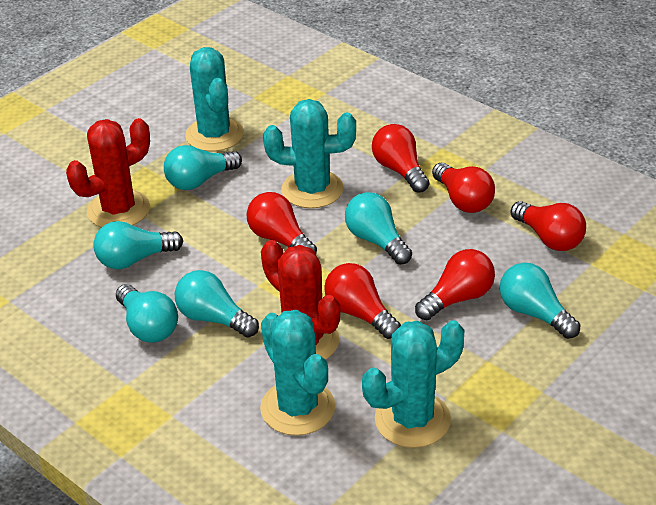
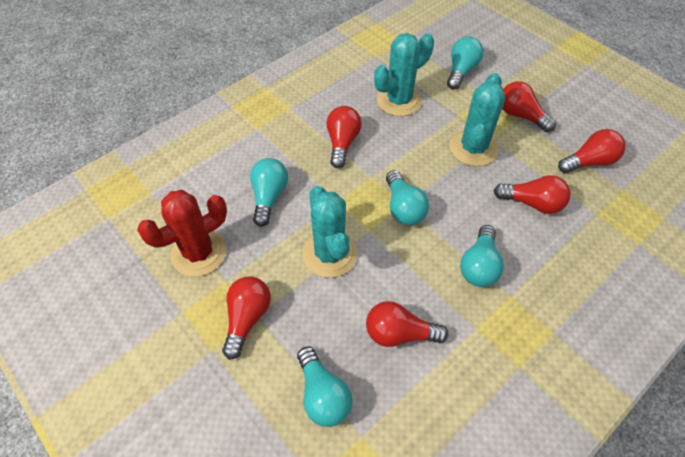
red cactus: 2 -> 1
turquoise cactus: 4 -> 3
turquoise light bulb: 6 -> 5

